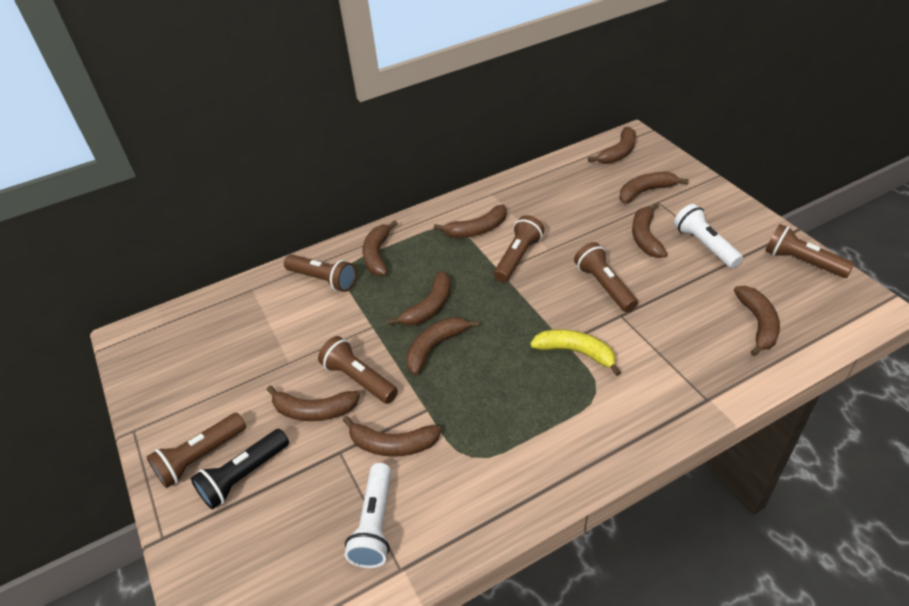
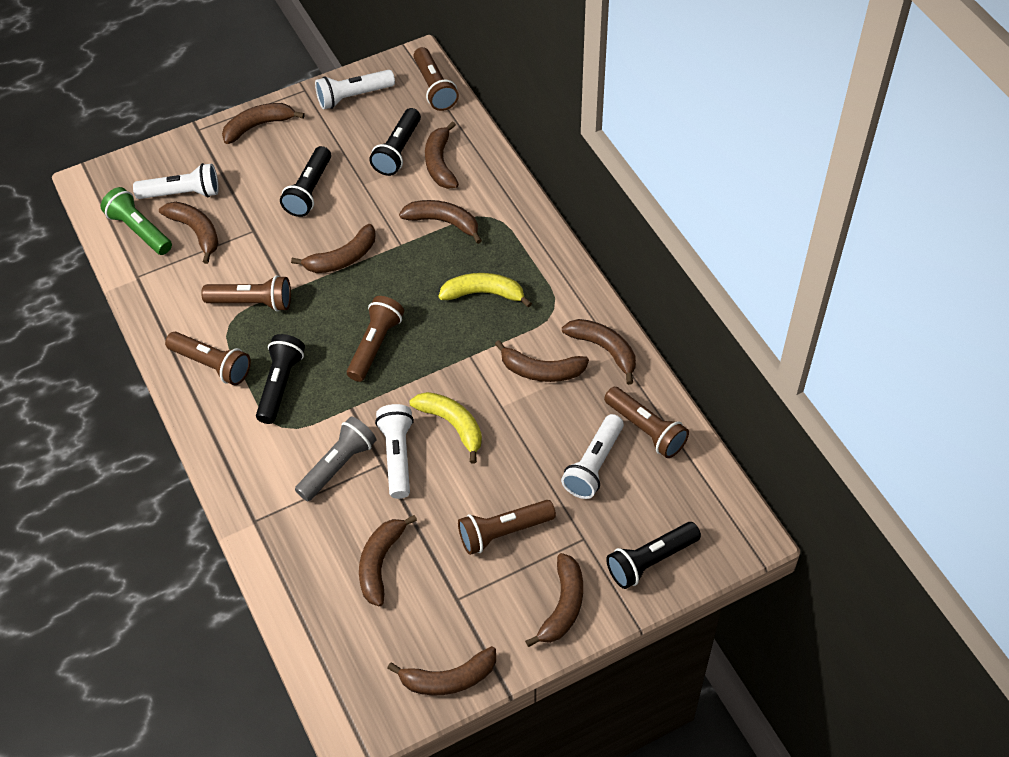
black flashlight: 1 -> 4
green flashlight: 0 -> 1
grey flashlight: 0 -> 1
white flashlight: 2 -> 4
yellow banana: 1 -> 2

